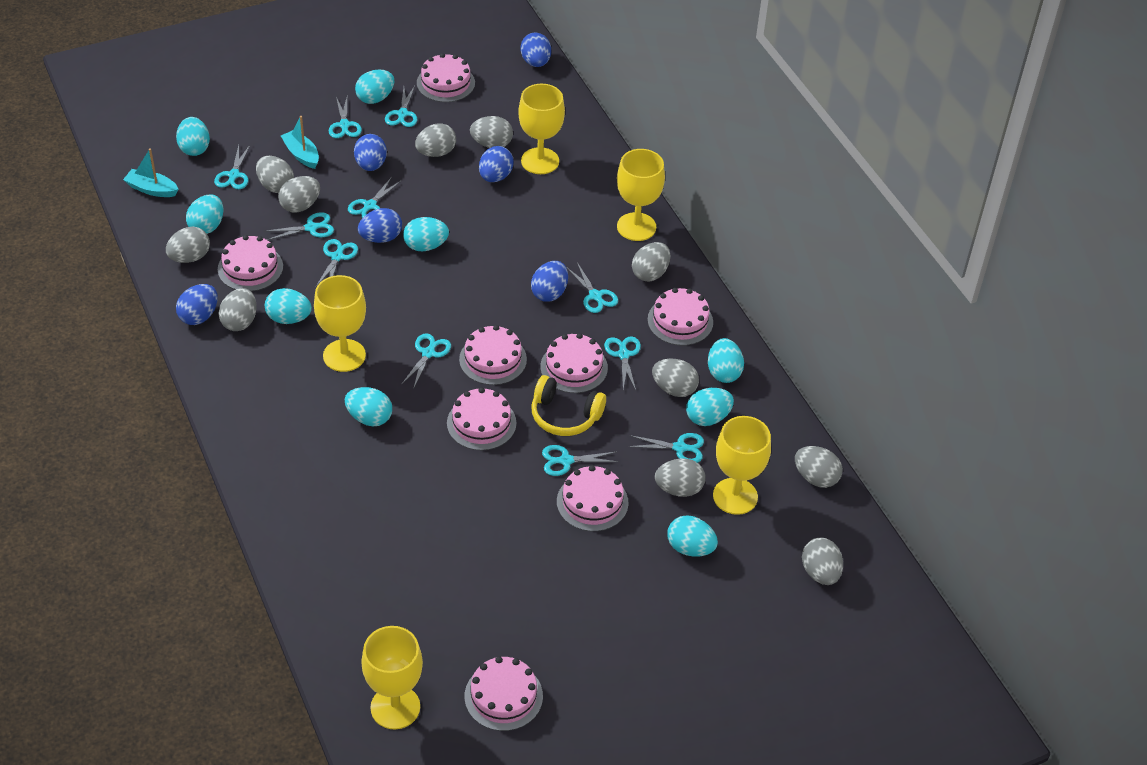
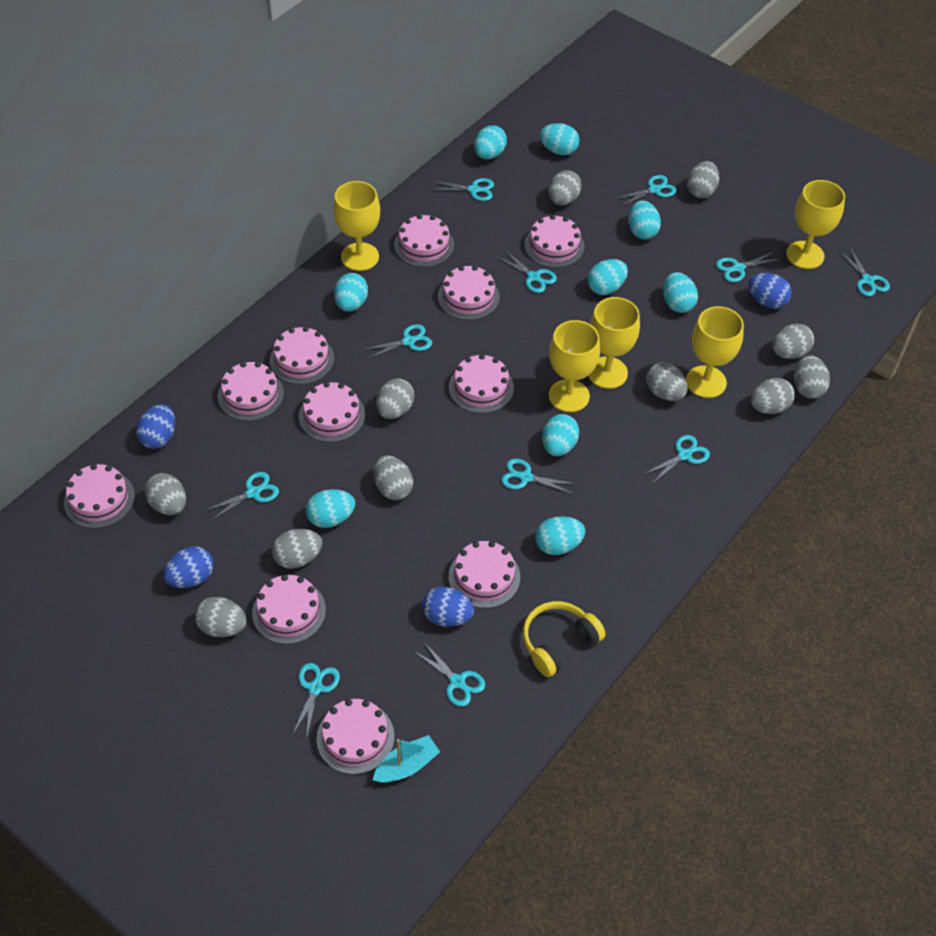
blue egg: 6 -> 4
pink cake: 8 -> 11
turquoise boat: 2 -> 1

